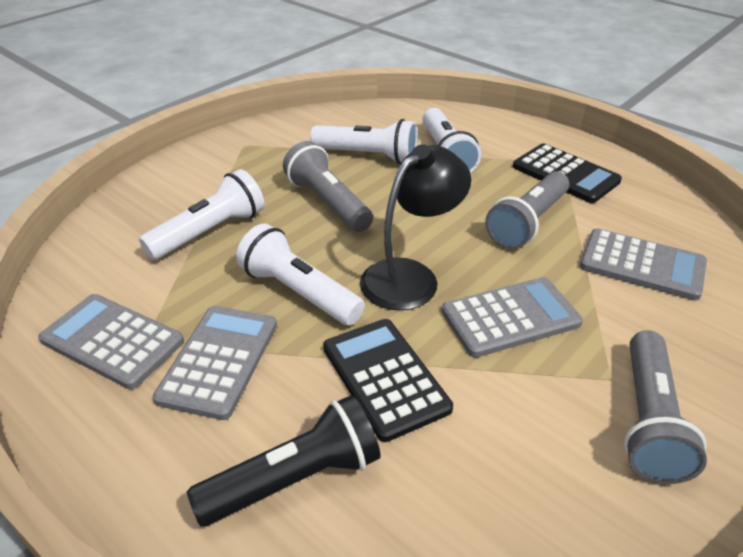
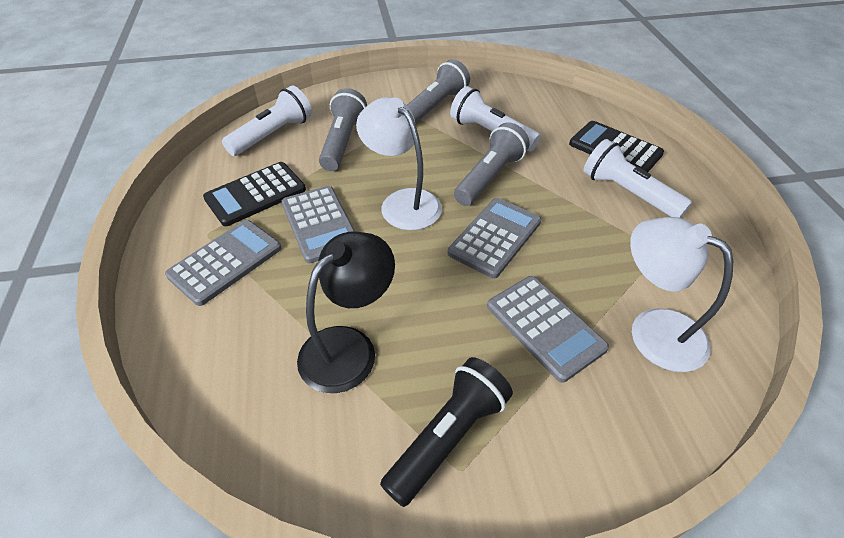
white flashlight: 4 -> 3
white lamp: 0 -> 2

